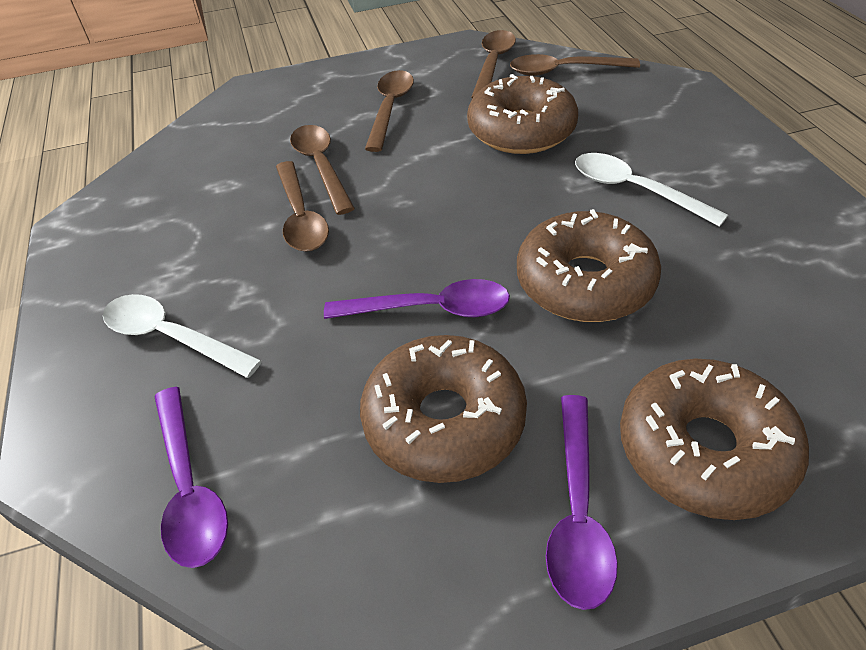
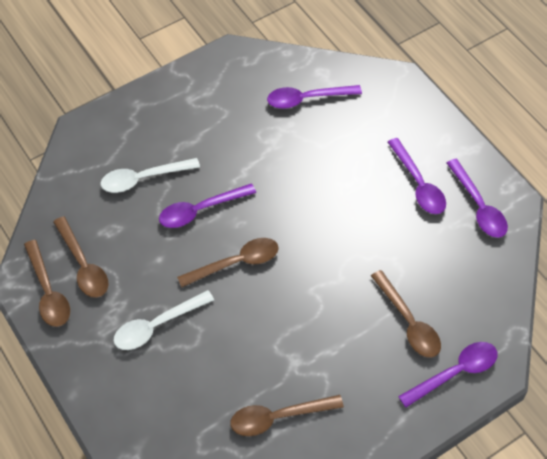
brown donut: 4 -> 0
purple spoon: 3 -> 5

